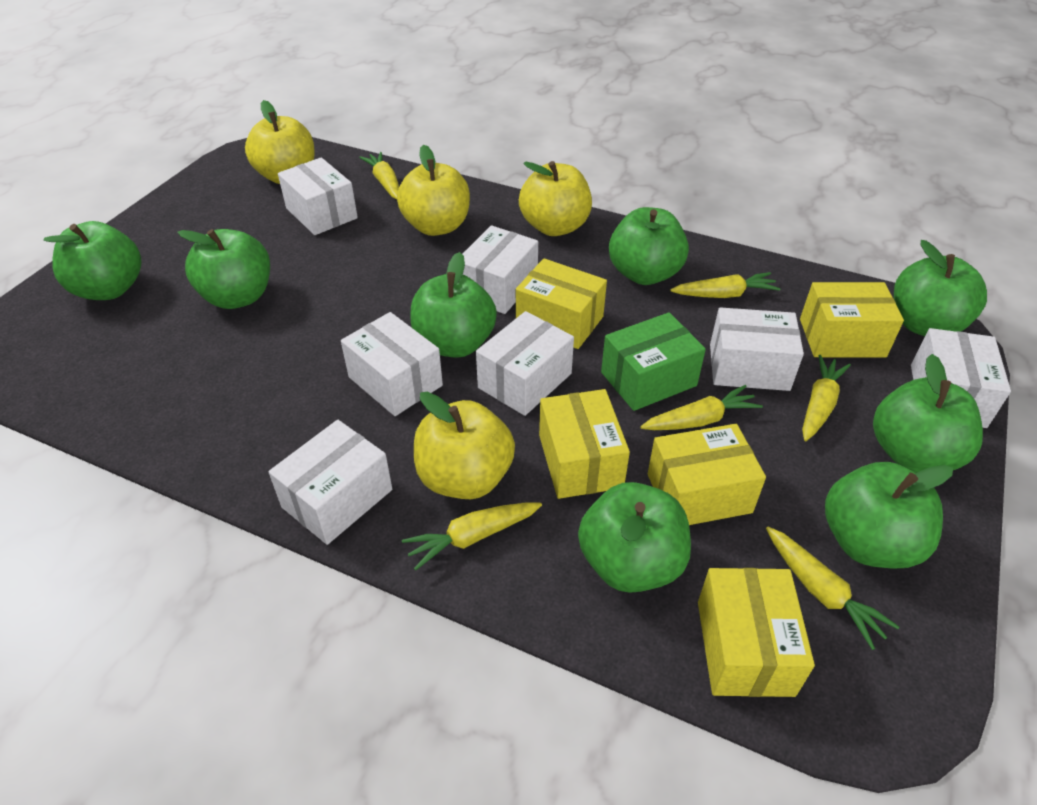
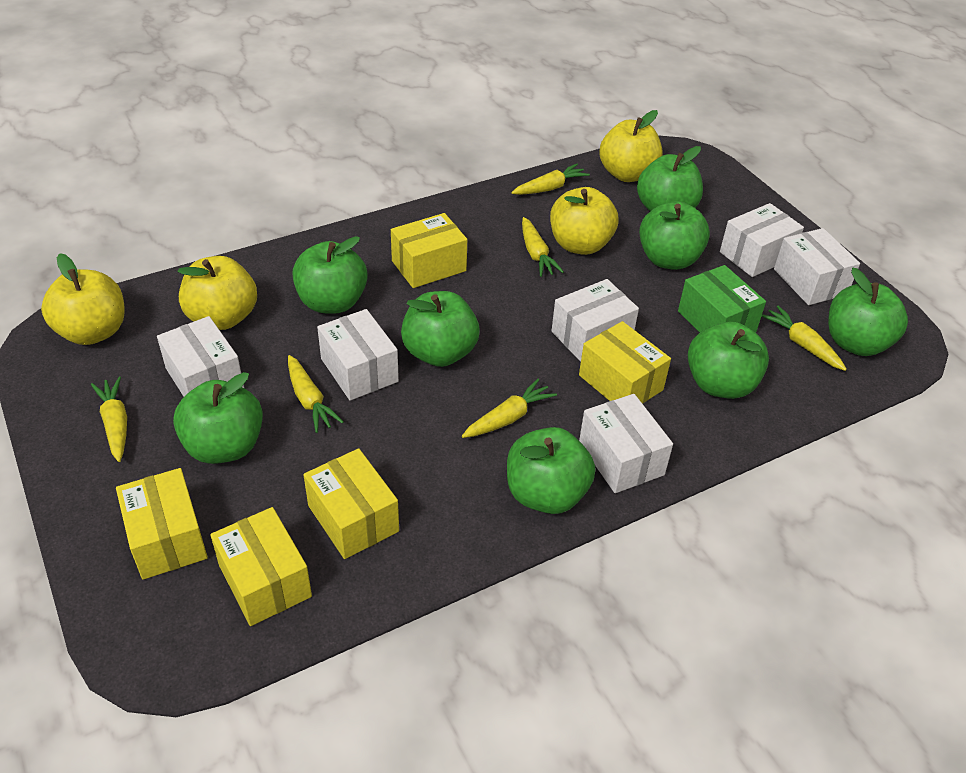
white box: 7 -> 6

